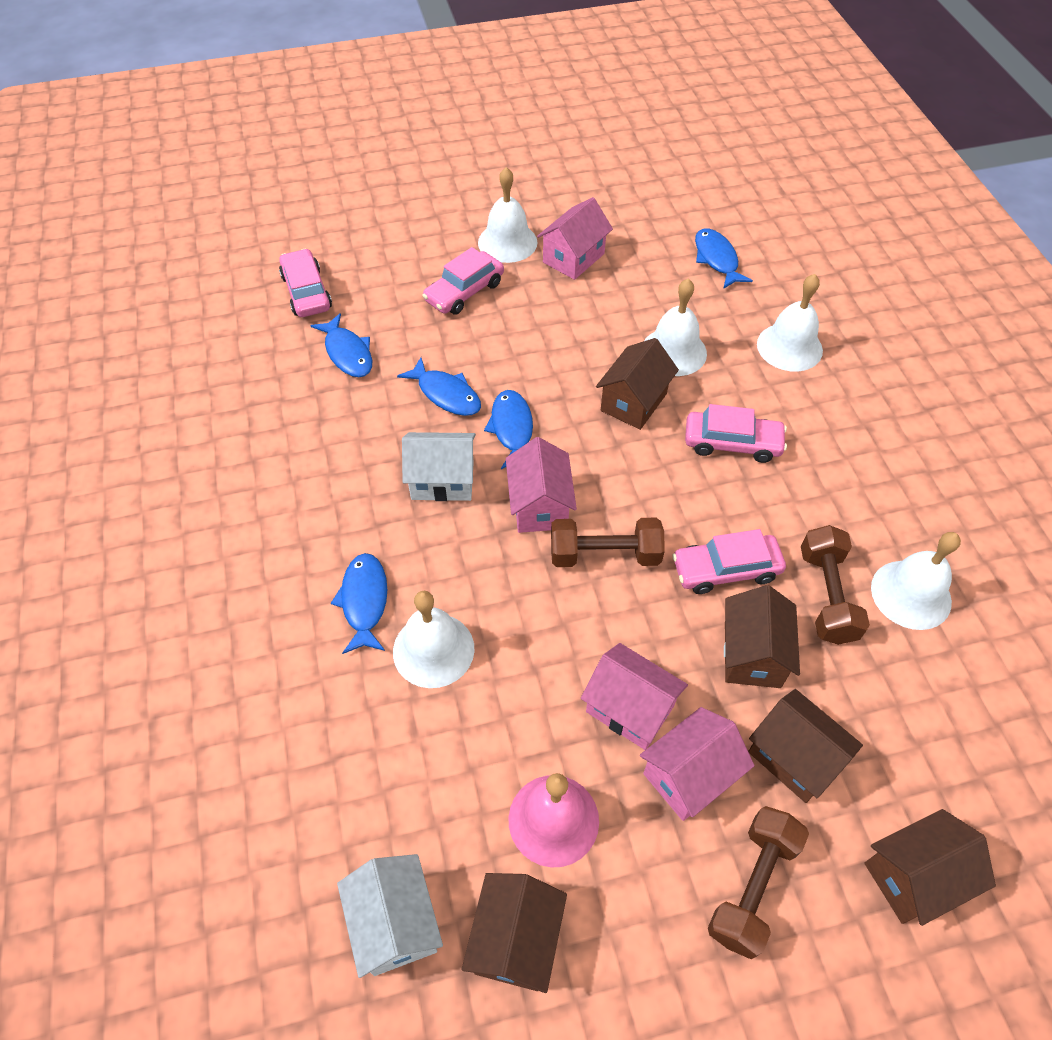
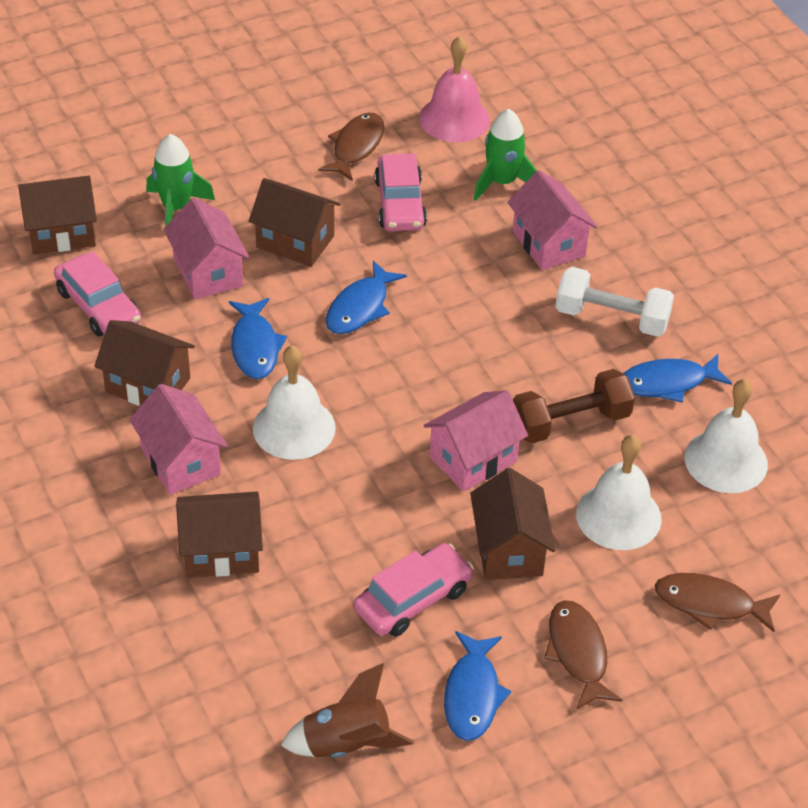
blue fish: 5 -> 4
brown dumbbell: 3 -> 1
brown fish: 0 -> 3
brown rocket: 0 -> 1
green rocket: 0 -> 2
pink car: 4 -> 3
white bell: 5 -> 3
white dumbbell: 0 -> 1
white house: 2 -> 0

